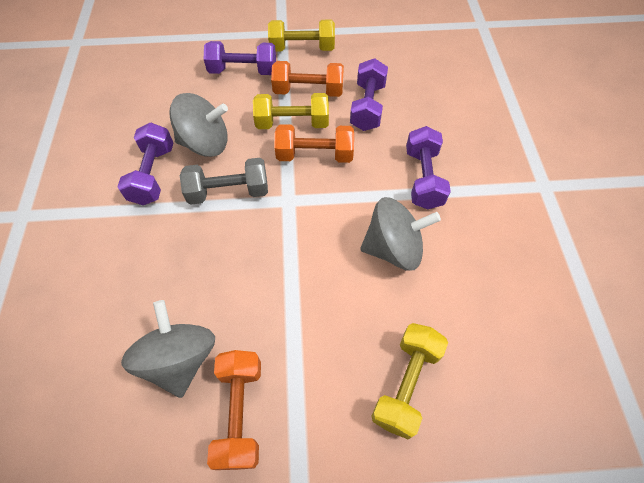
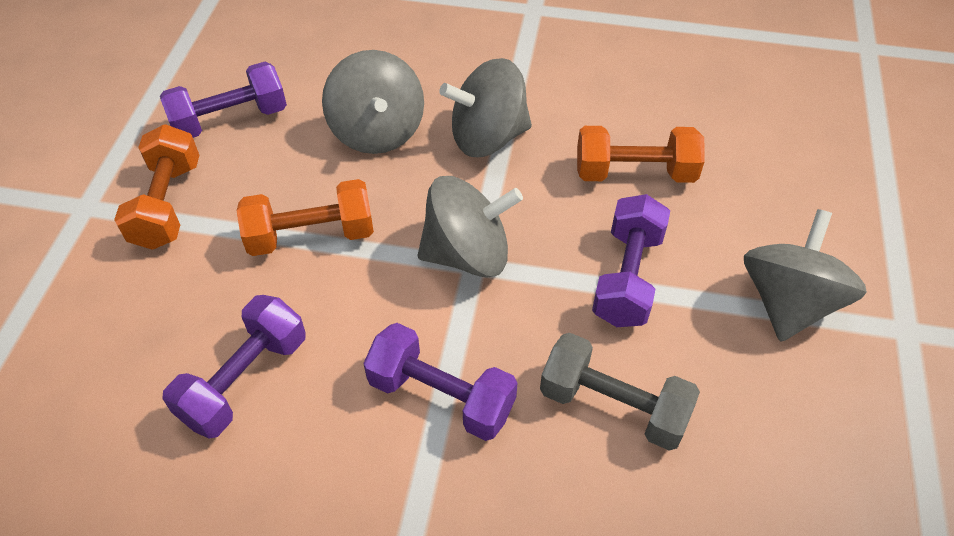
grey spinning top: 3 -> 4
yellow dumbbell: 3 -> 0

